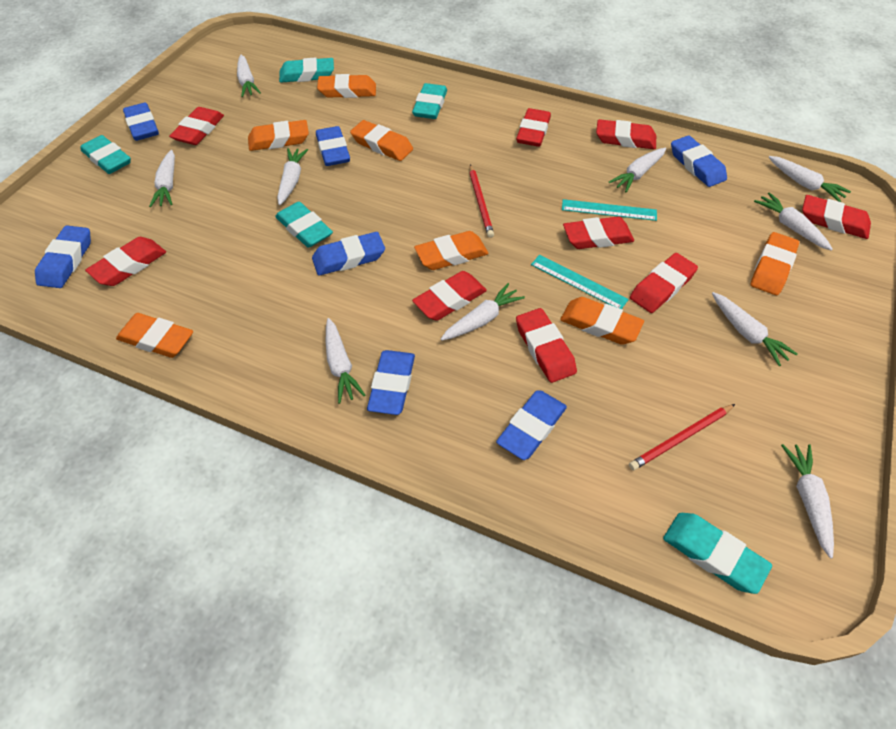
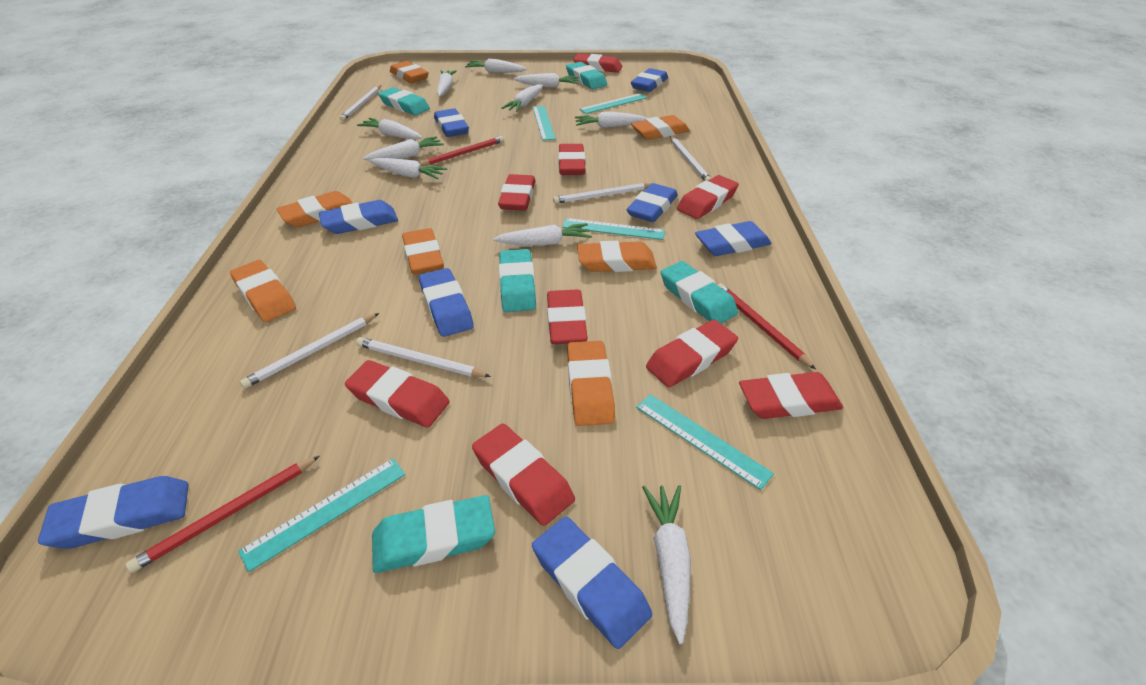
blue eraser: 7 -> 8
red pencil: 2 -> 3
turquoise ruler: 2 -> 5
white pencil: 0 -> 5

